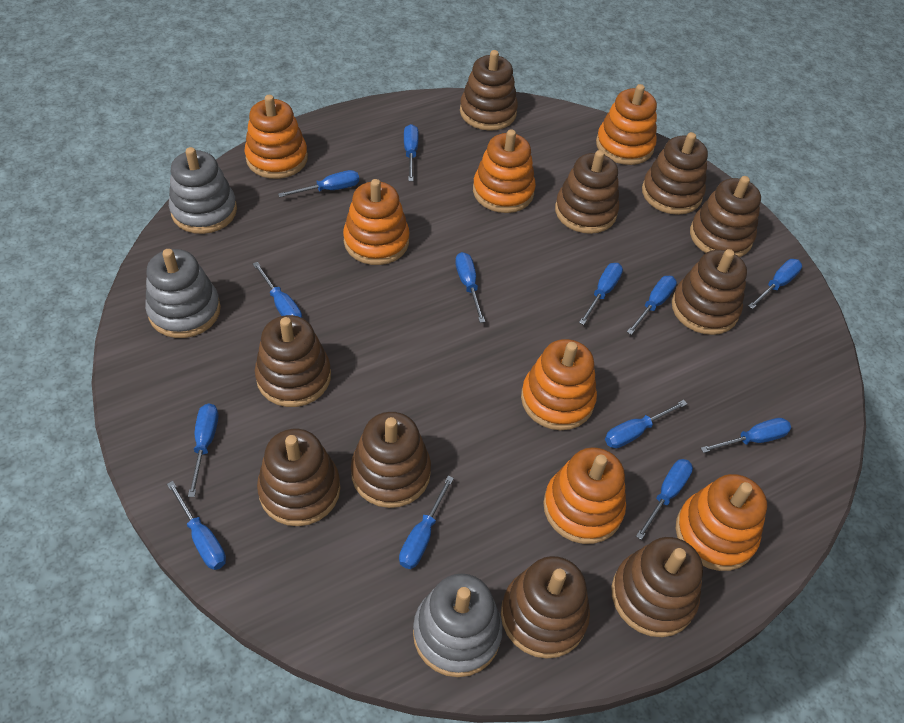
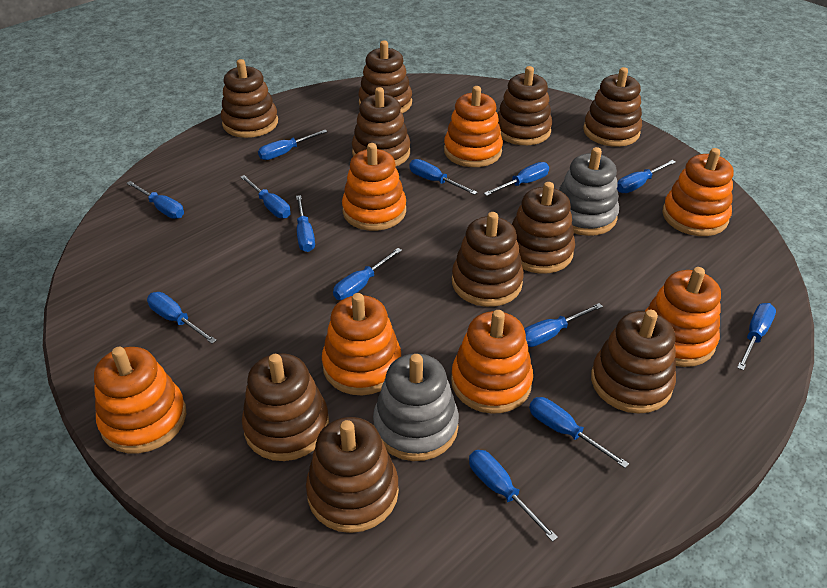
grey stacking toy: 3 -> 2

